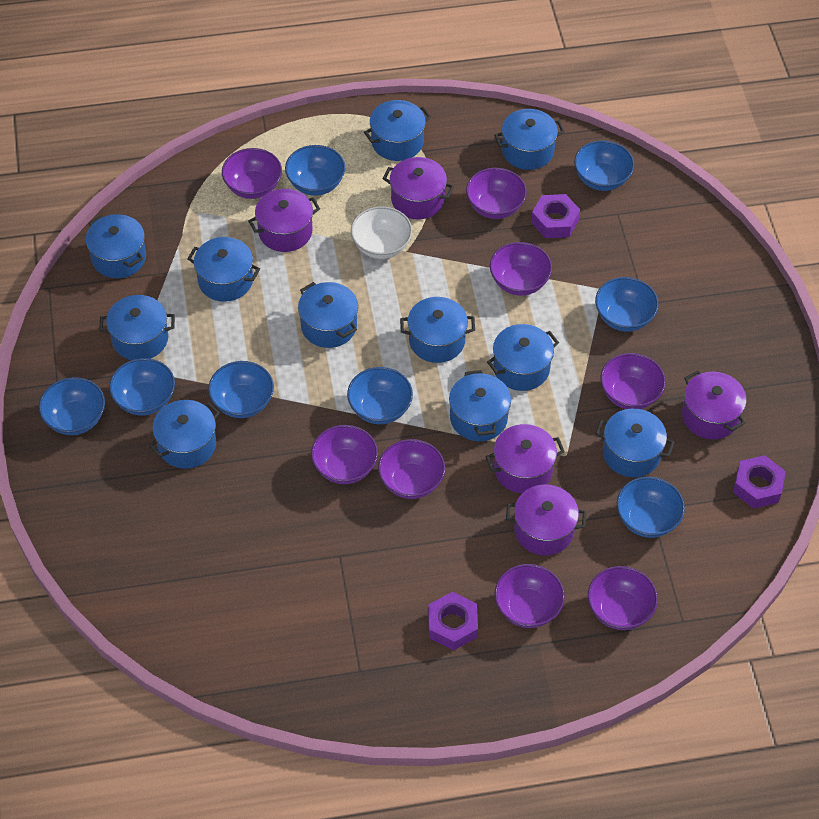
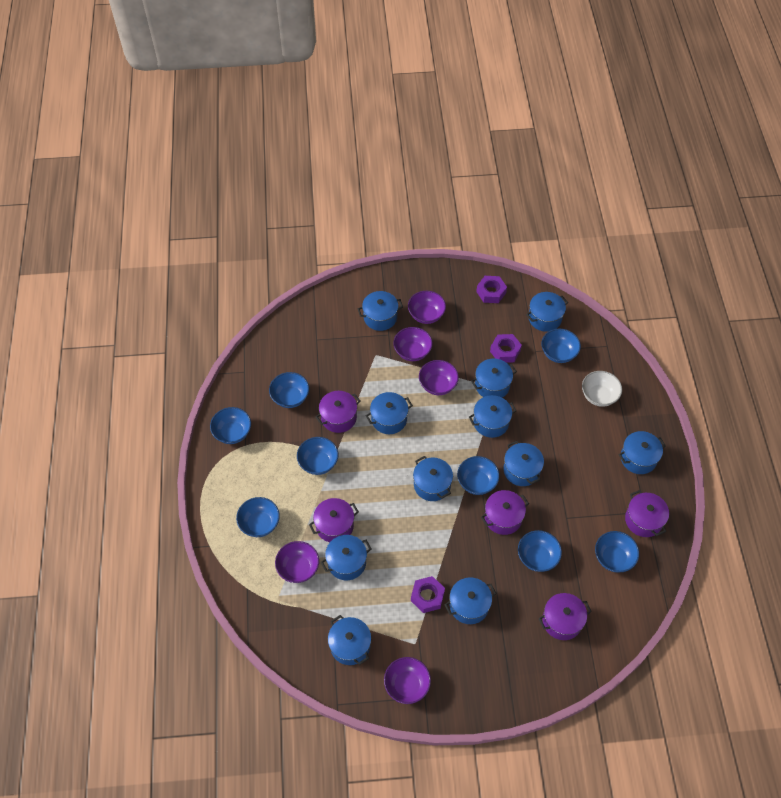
purple bowl: 8 -> 5

